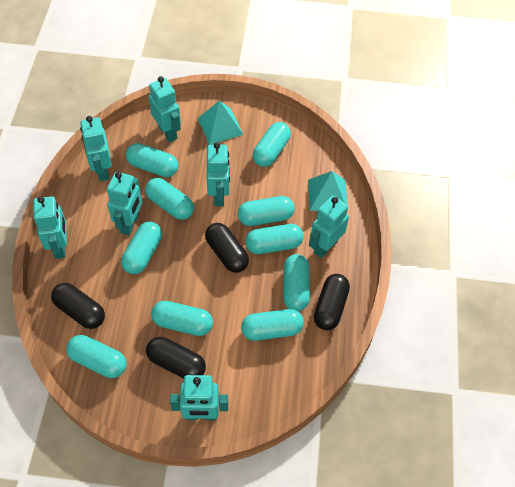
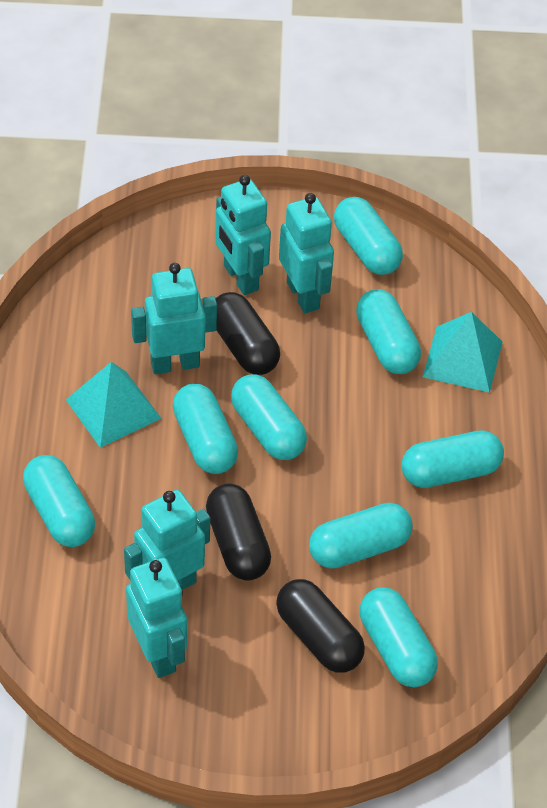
black capsule: 4 -> 3
turquoise capsule: 10 -> 8
turquoise robot: 7 -> 5

